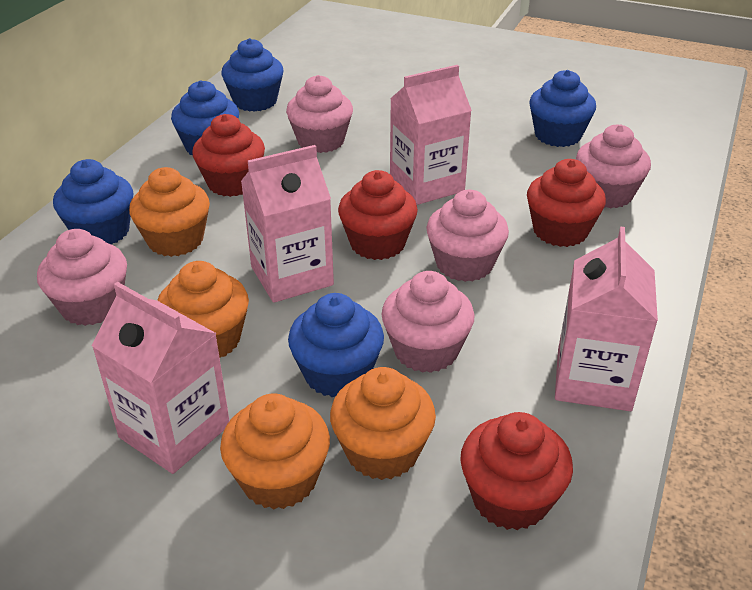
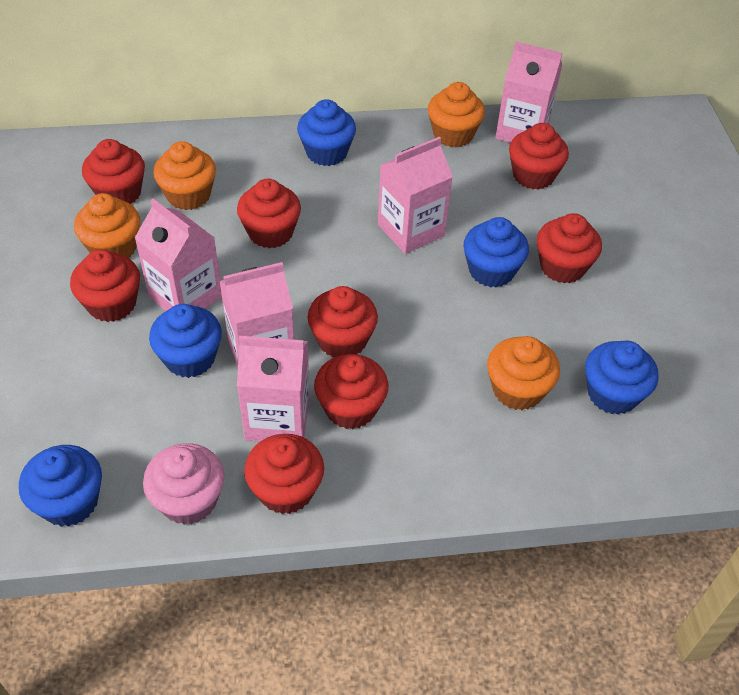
pink carton: 4 -> 5
pink cupcake: 5 -> 1
red cupcake: 4 -> 8

